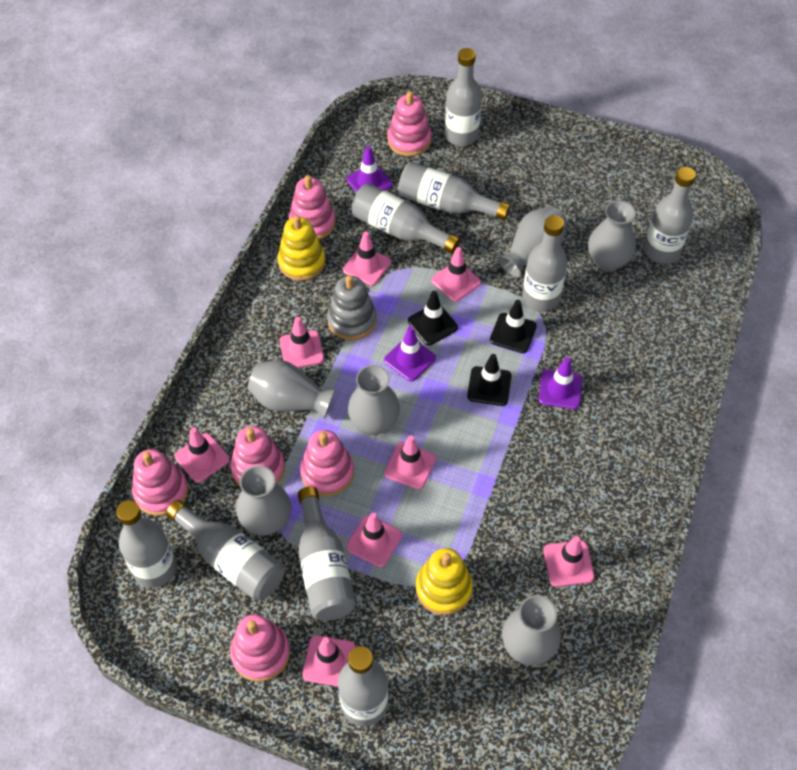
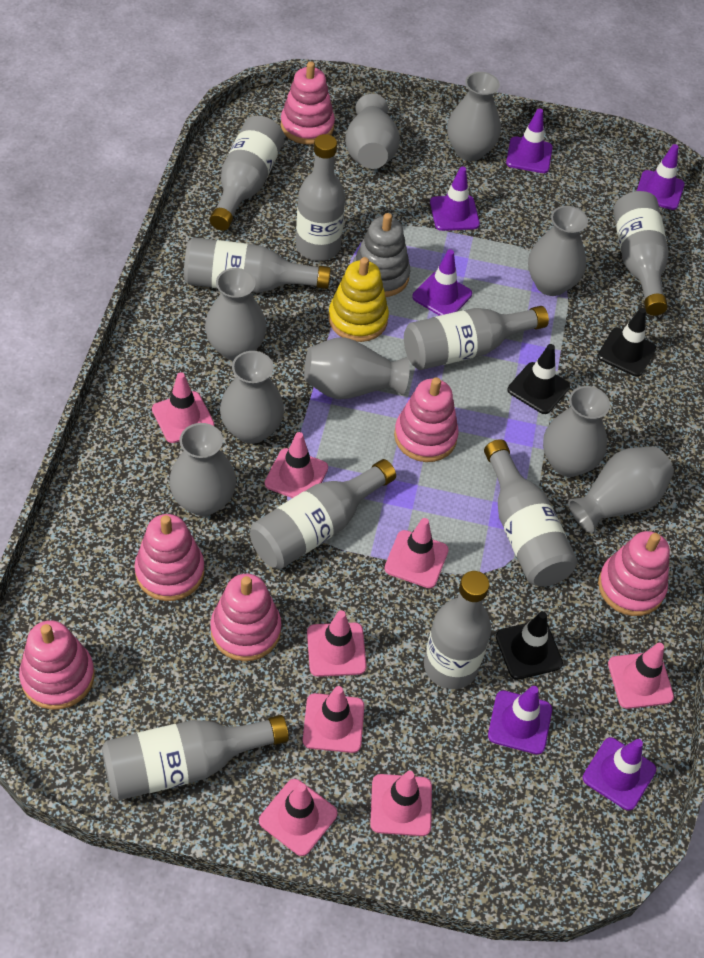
grey vase: 6 -> 9
purple traffic cone: 3 -> 6
yellow stacking toy: 2 -> 1

